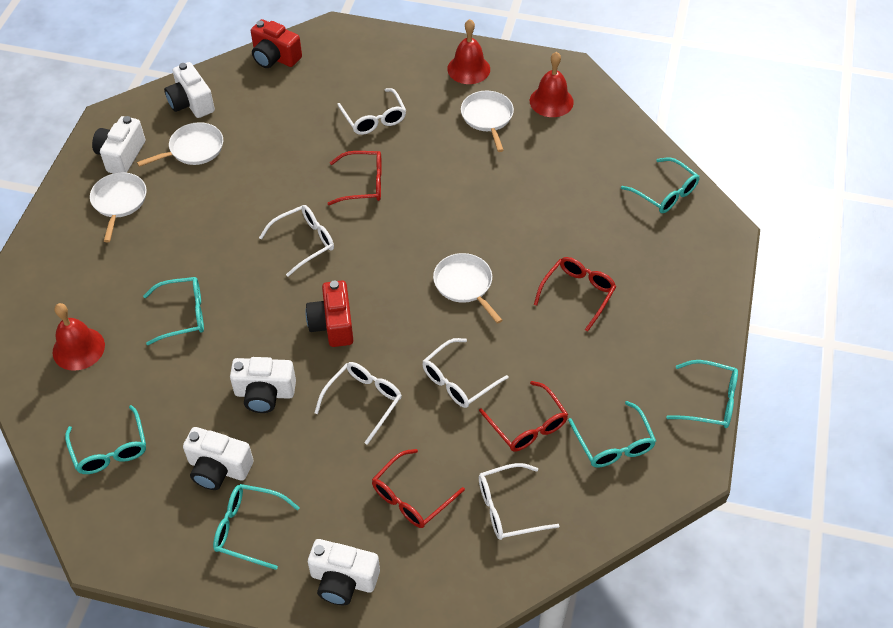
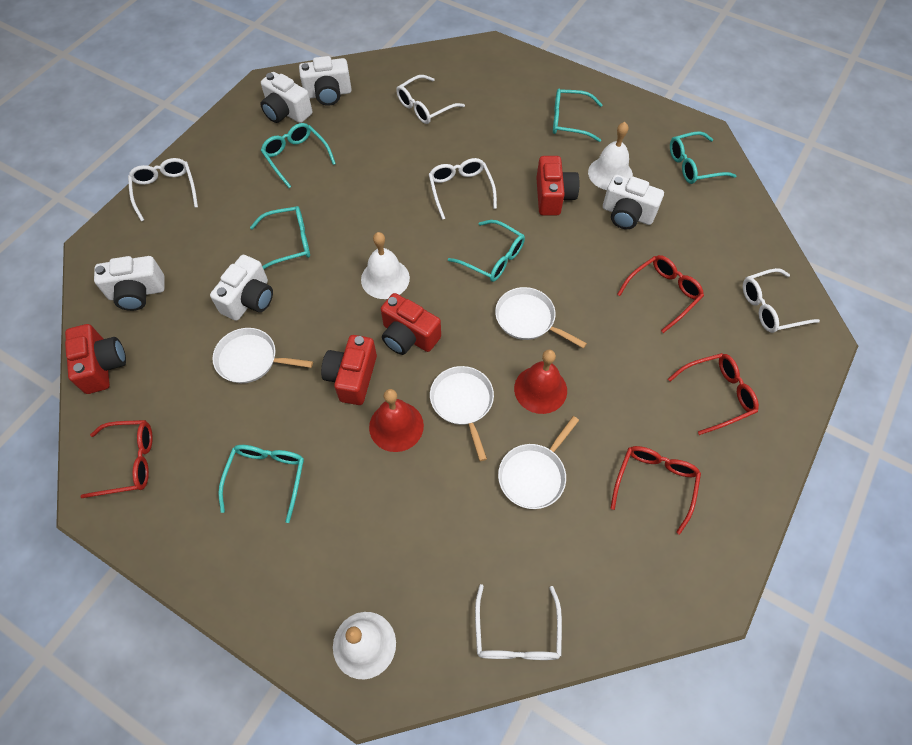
red bell: 3 -> 2
red camera: 2 -> 4
white bell: 0 -> 3

